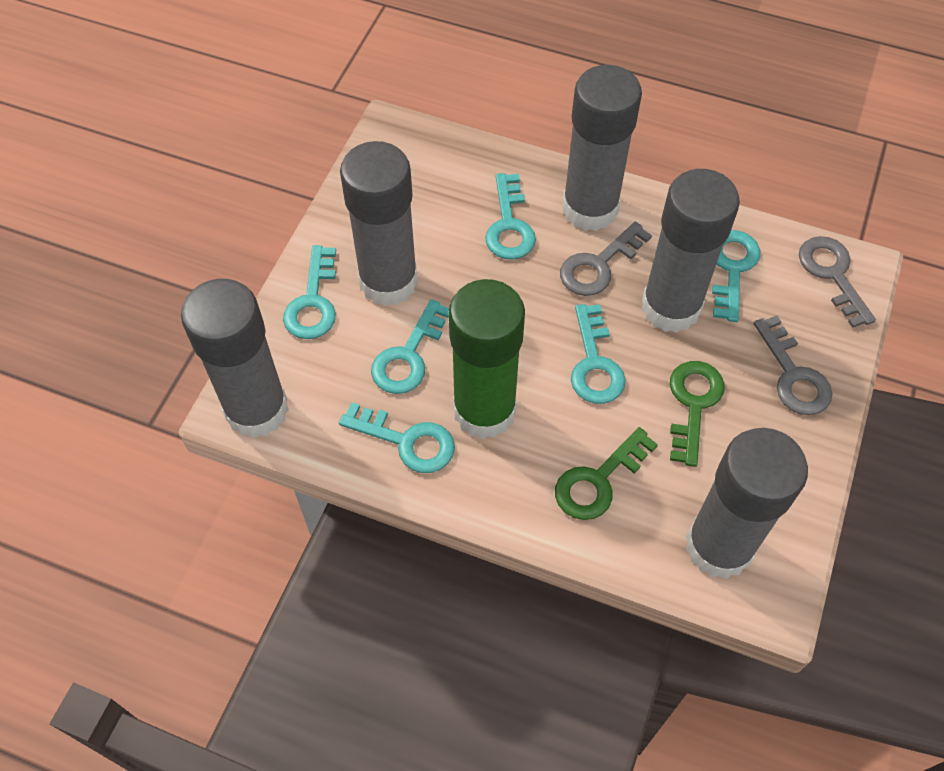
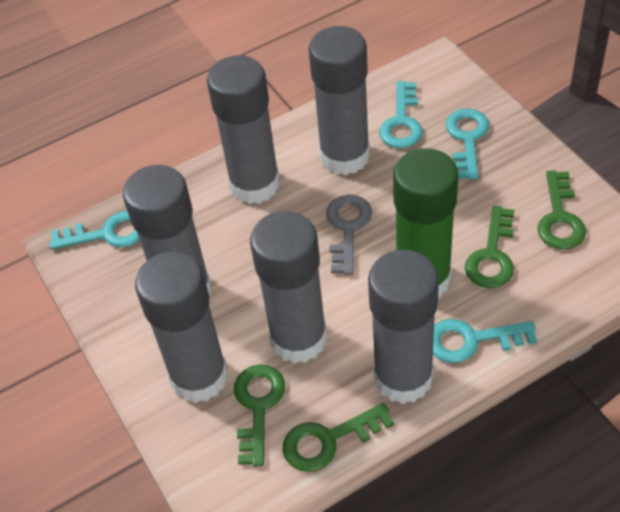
green key: 2 -> 4
grey glue stick: 5 -> 6
grey key: 3 -> 1
turquoise key: 6 -> 4

